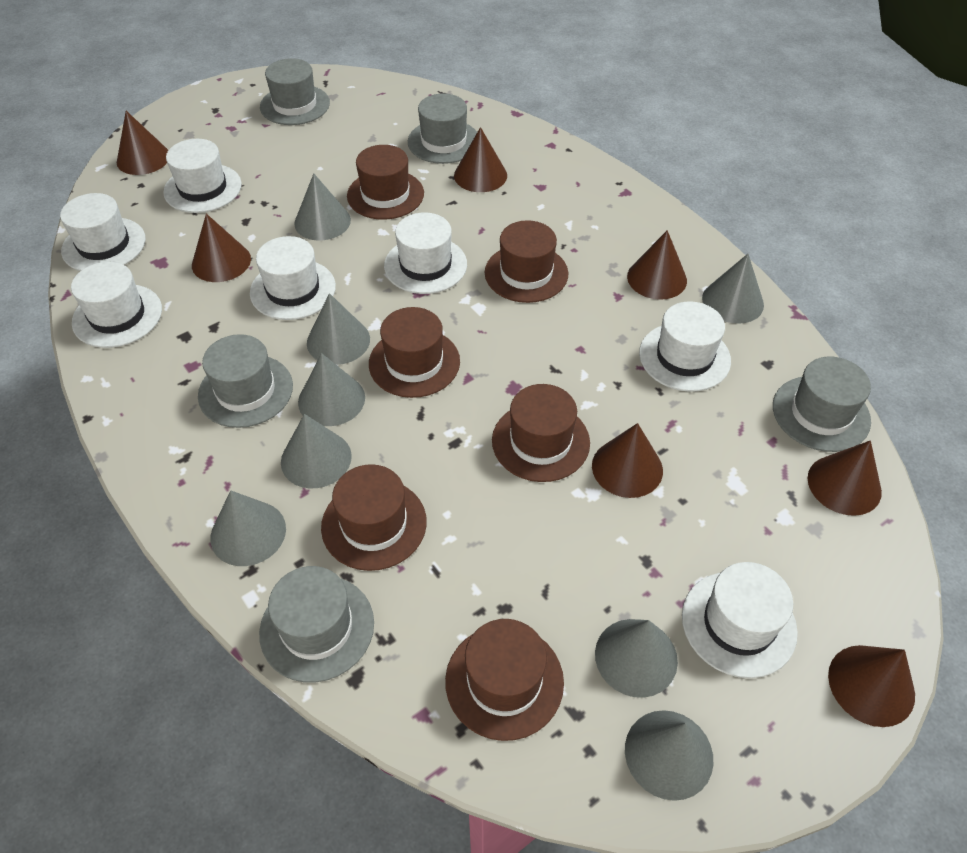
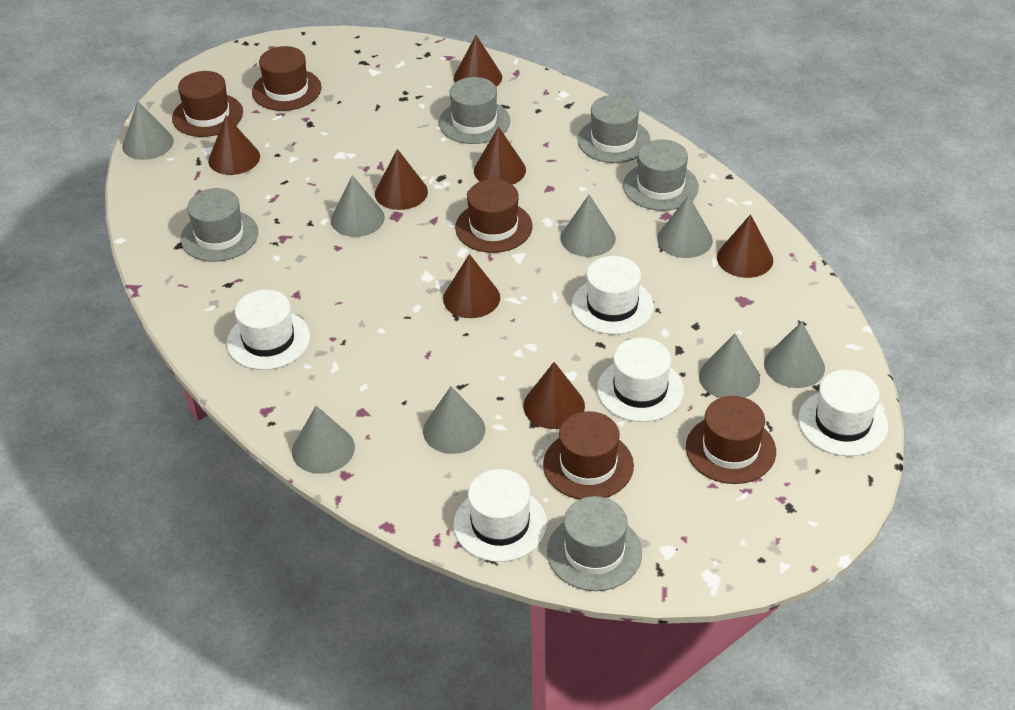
brown hat: 6 -> 5
white hat: 7 -> 5

